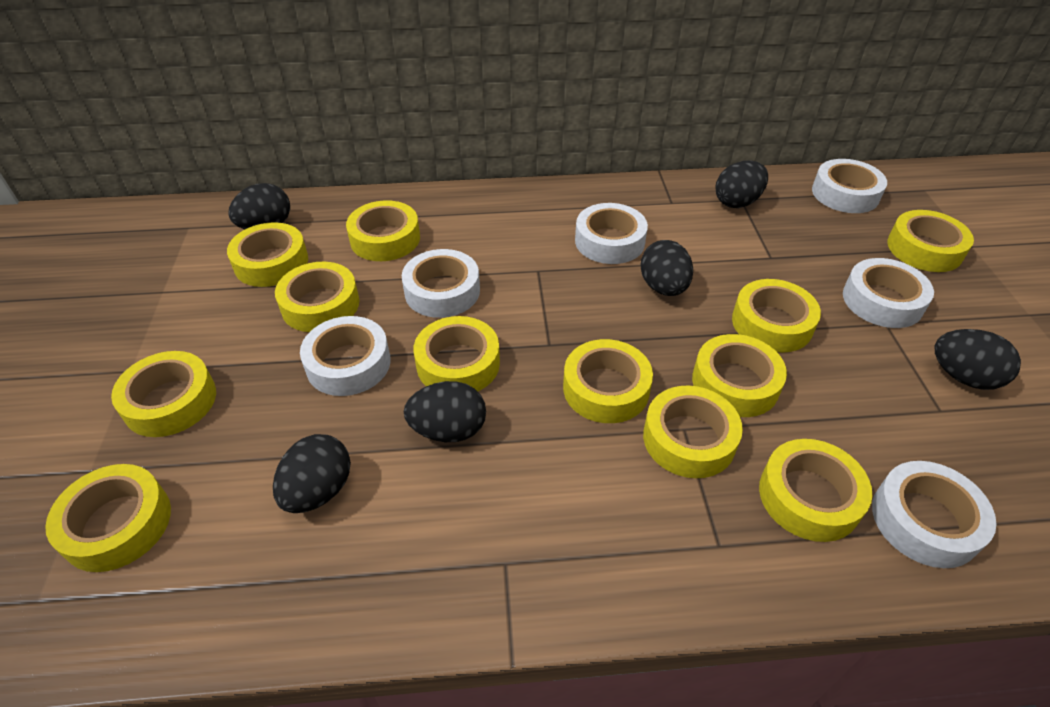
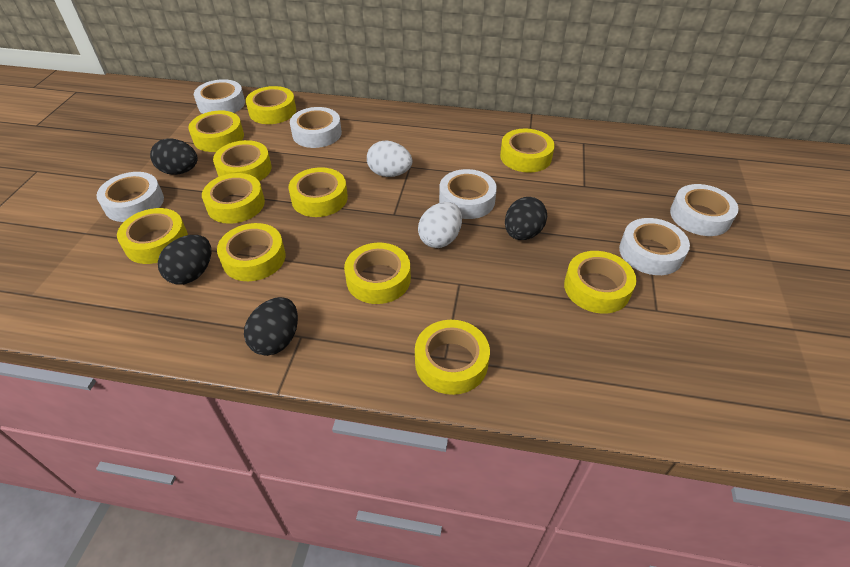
black egg: 6 -> 4
white egg: 0 -> 2
yellow tape: 12 -> 11

